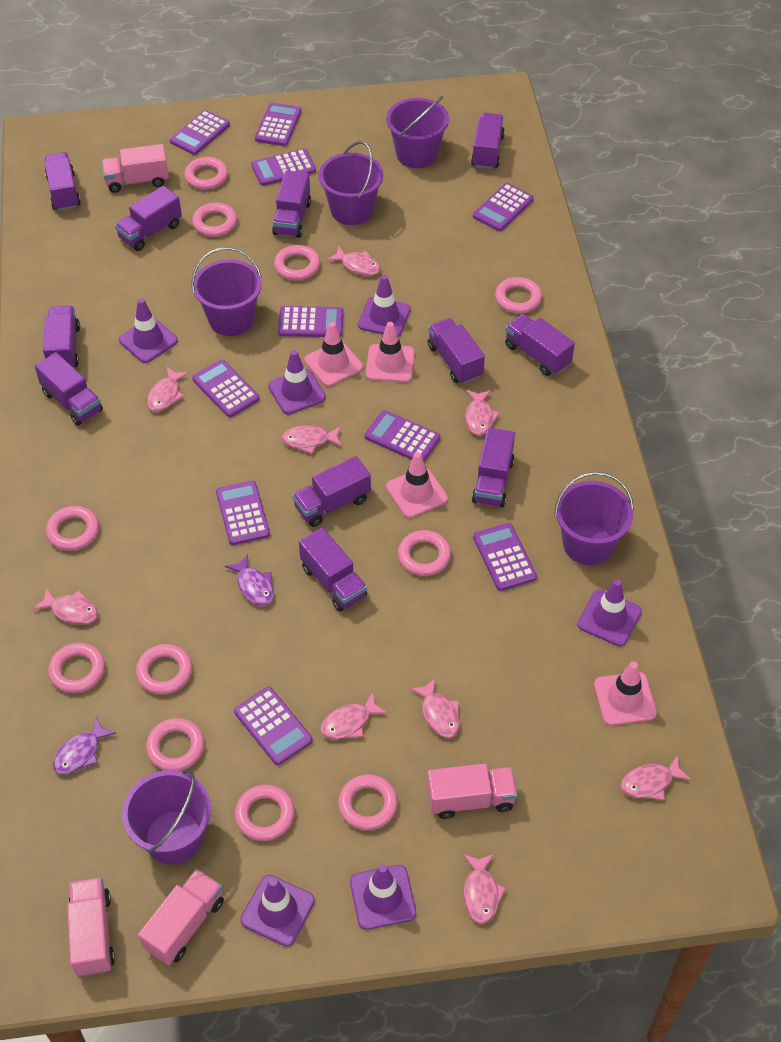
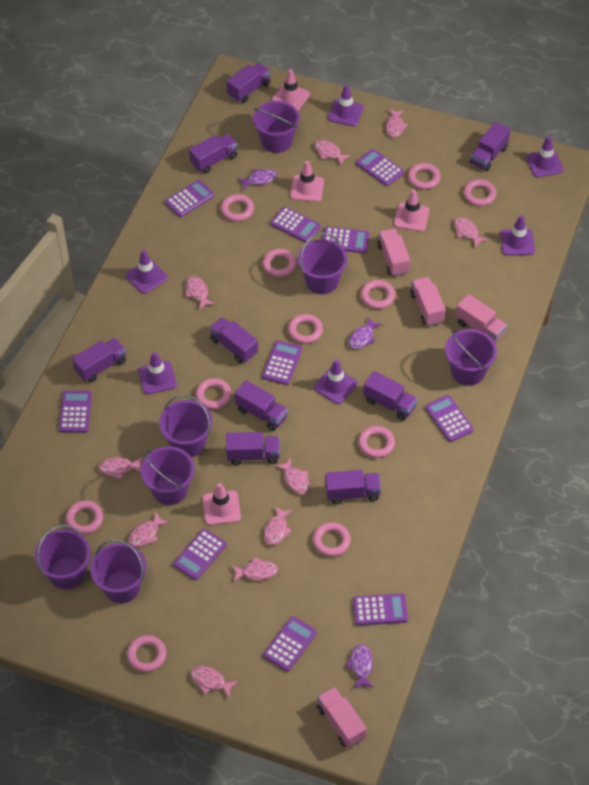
pink fish: 9 -> 10
purple bucket: 5 -> 7
purple fish: 2 -> 3
purple truck: 11 -> 9

